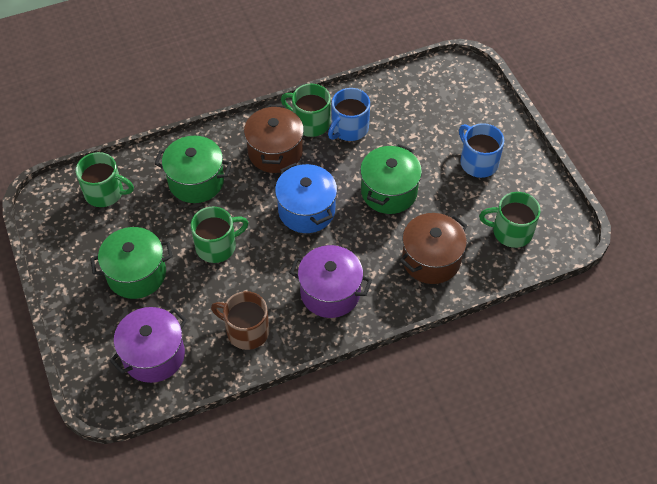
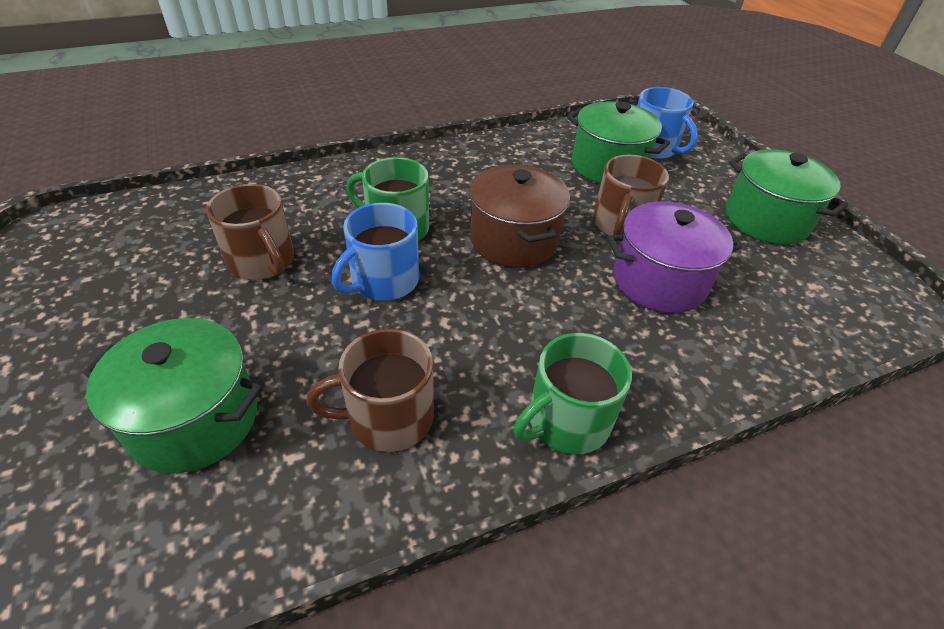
blue pot: 1 -> 0
brown mug: 1 -> 3
brown pot: 2 -> 1
green mug: 4 -> 2
purple pot: 2 -> 1

